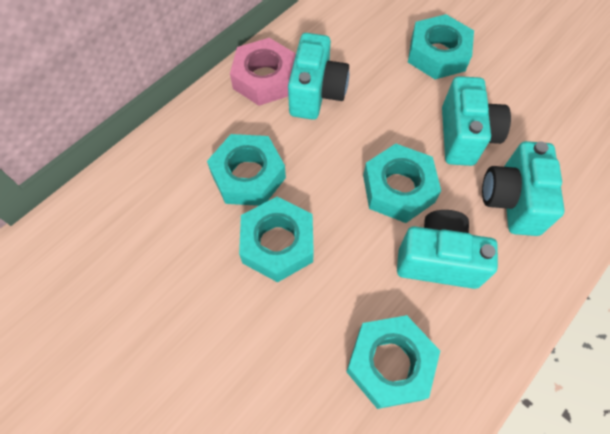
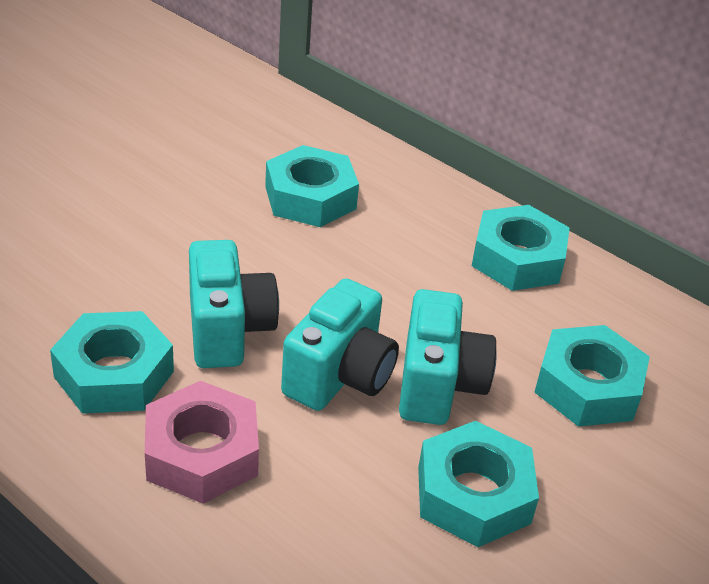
turquoise camera: 4 -> 3

